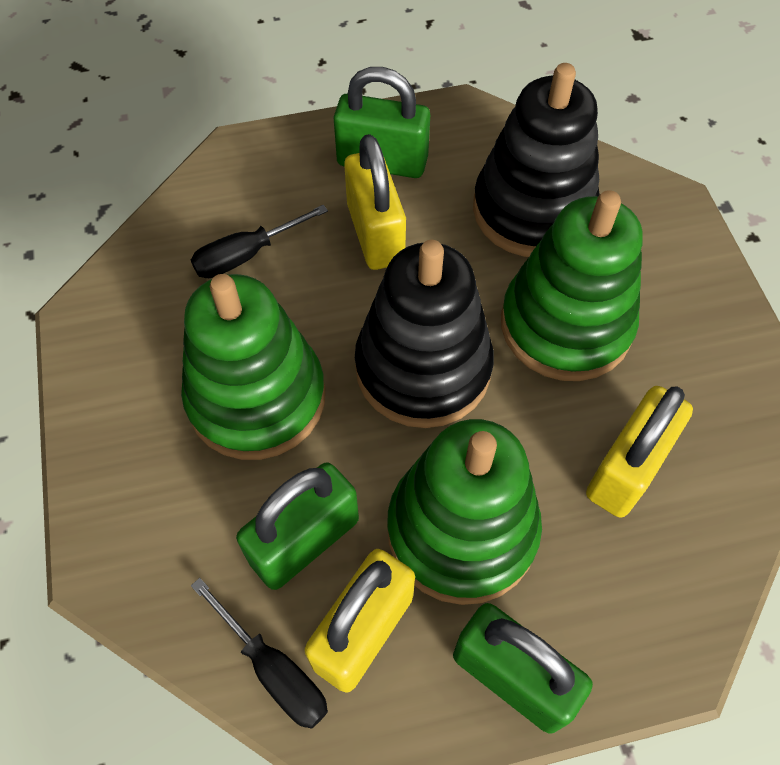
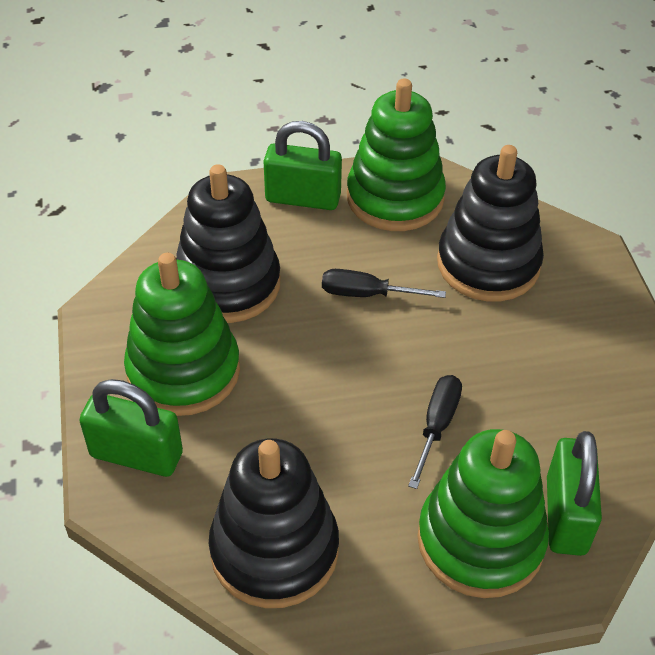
black stacking toy: 2 -> 3
yellow padlock: 3 -> 0

